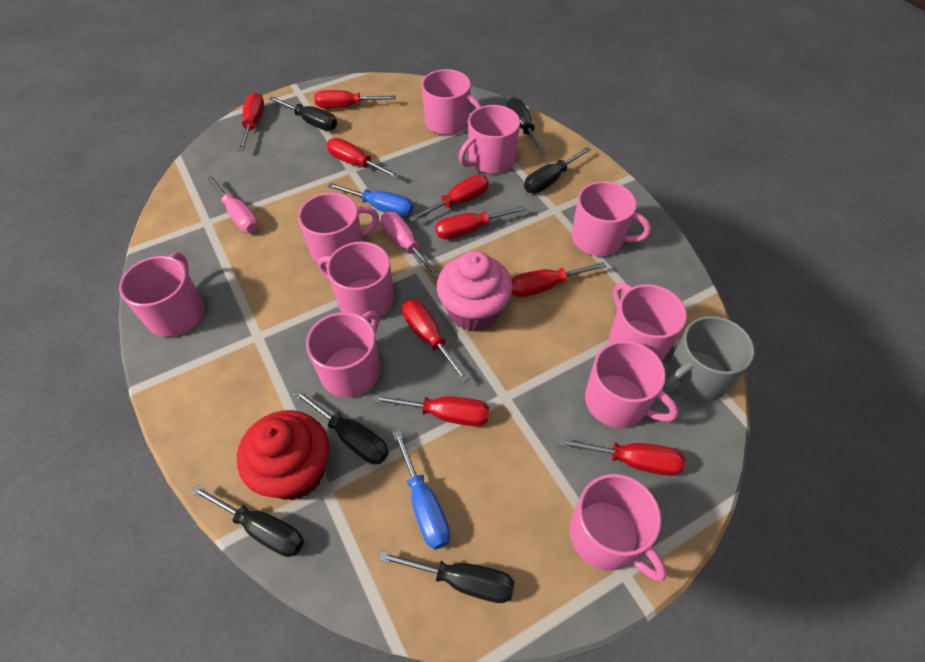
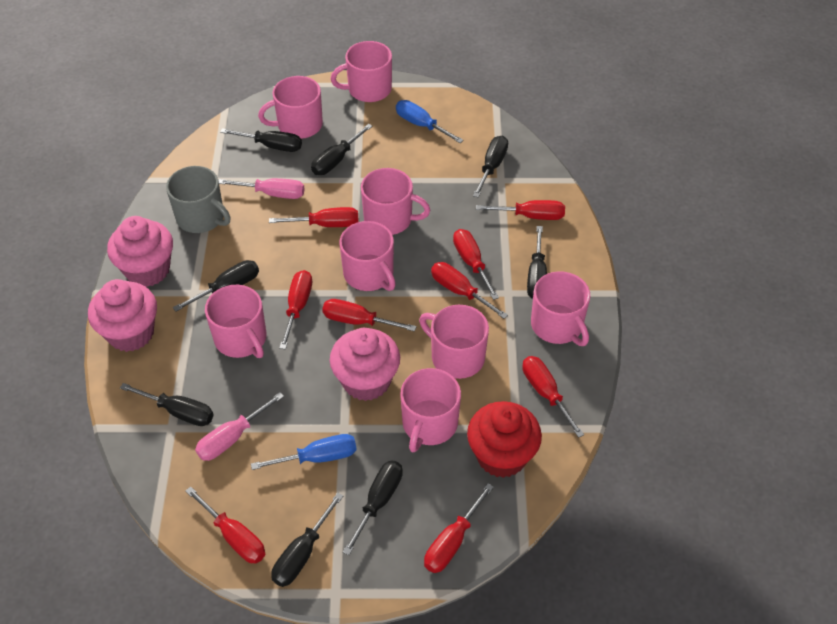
black screwdriver: 6 -> 8
pink cupcake: 1 -> 3
pink mug: 10 -> 8

